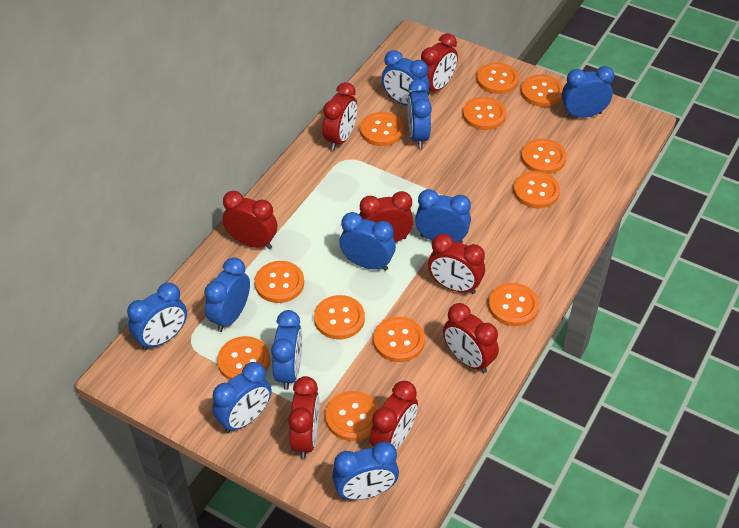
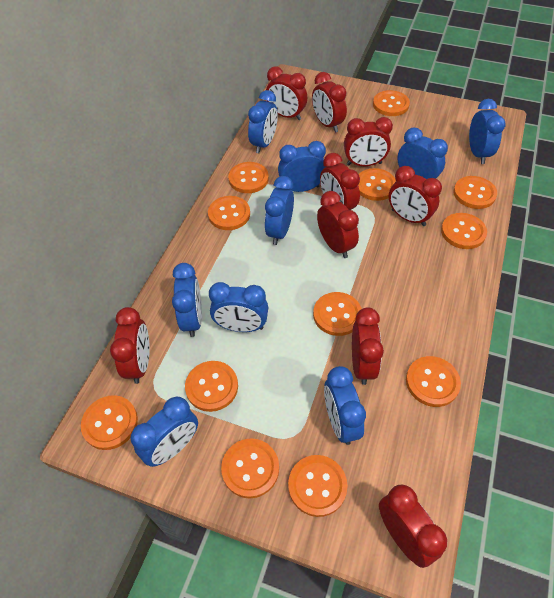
blue clock: 10 -> 9
red clock: 8 -> 9

